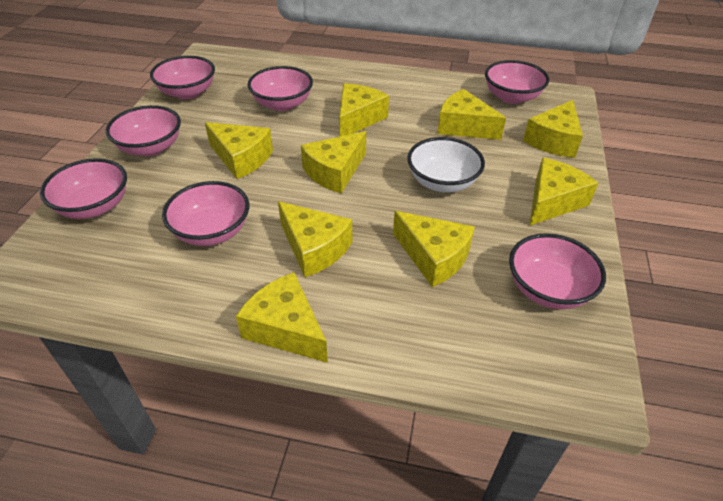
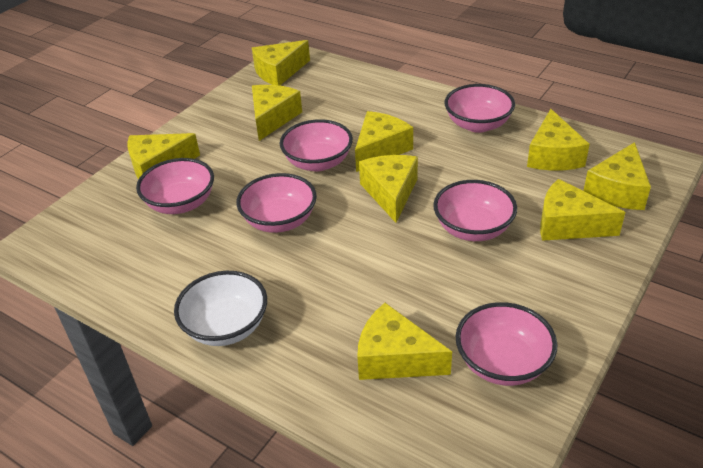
pink bowl: 7 -> 6

